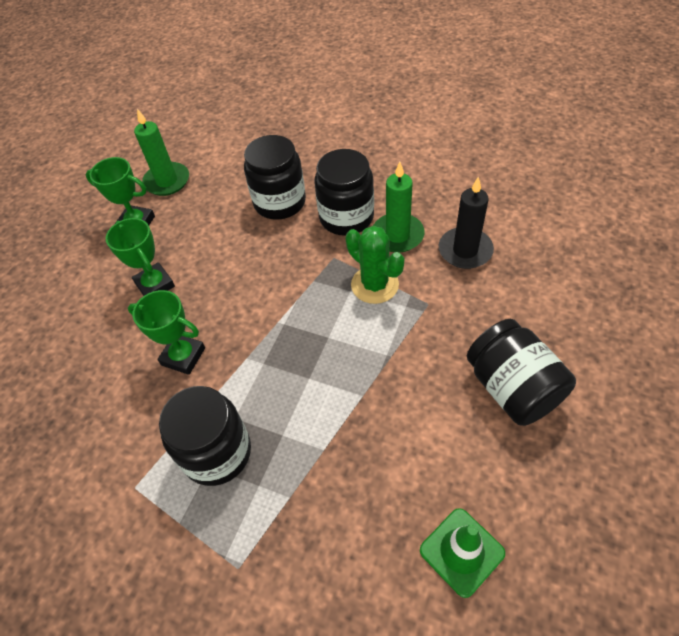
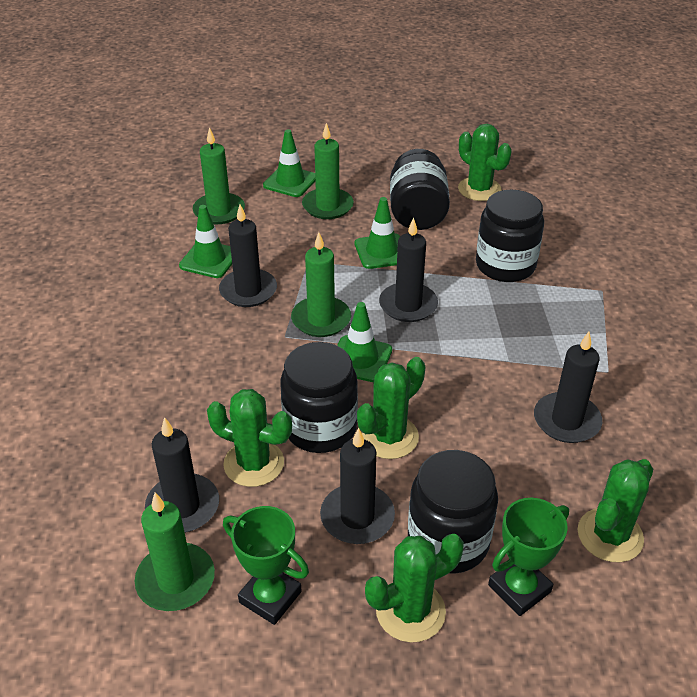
black candle: 1 -> 5
green cactus: 1 -> 5
green candle: 2 -> 4
green traffic cone: 1 -> 4
green trophy: 3 -> 2

